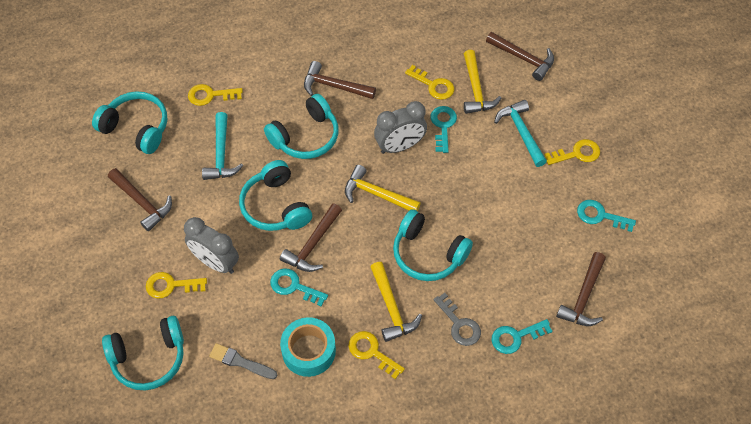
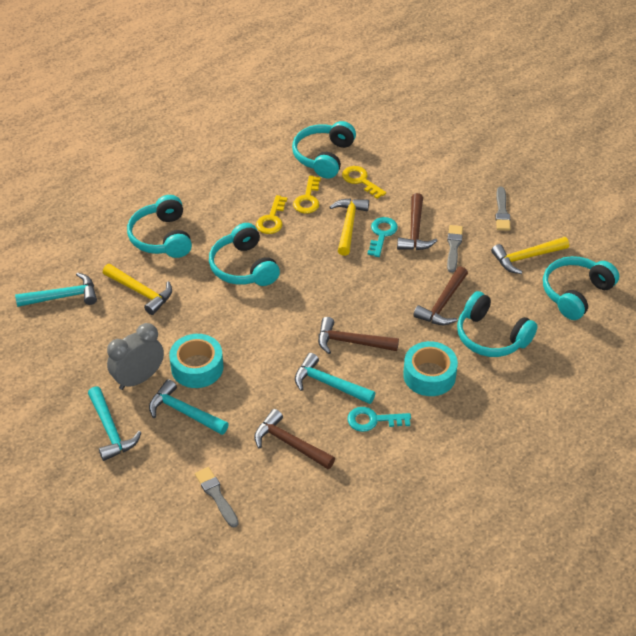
brown hammer: 5 -> 4
grey brush: 1 -> 3
grey clock: 2 -> 1
grey key: 1 -> 0
turquoise hammer: 2 -> 4
turquoise key: 4 -> 2
turquoise tape: 1 -> 2
yellow key: 5 -> 3

